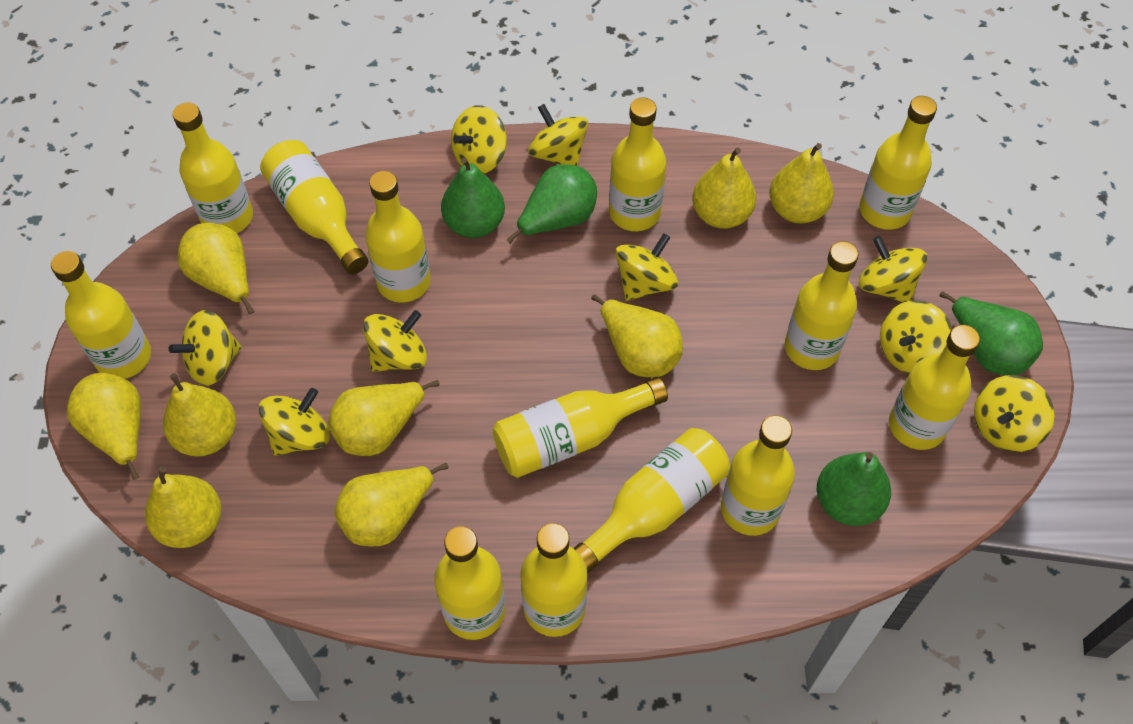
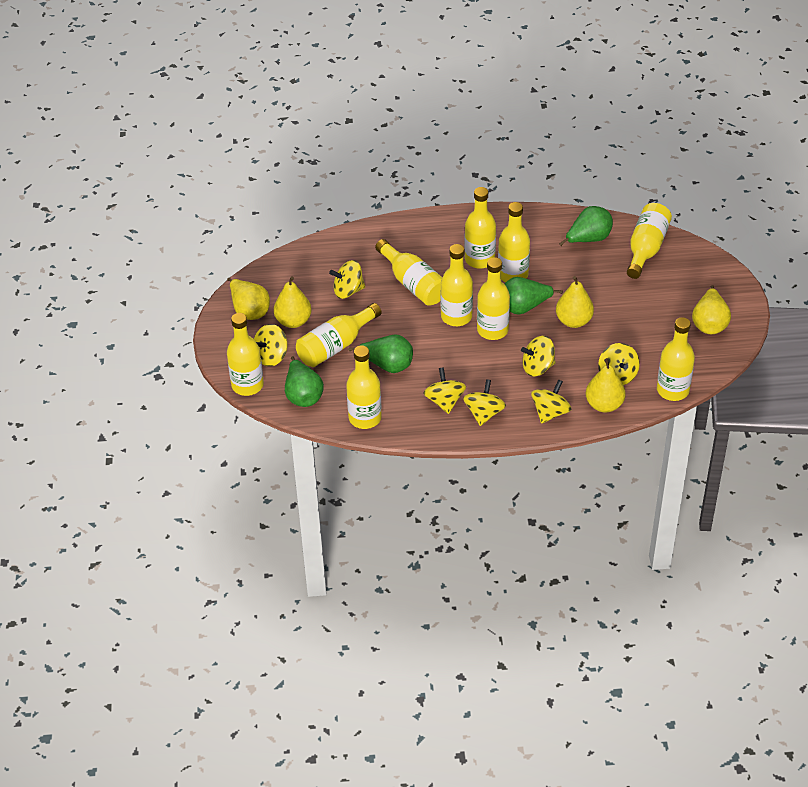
yellow bottle: 13 -> 10
yellow pear: 9 -> 5
yellow spinning top: 9 -> 7

